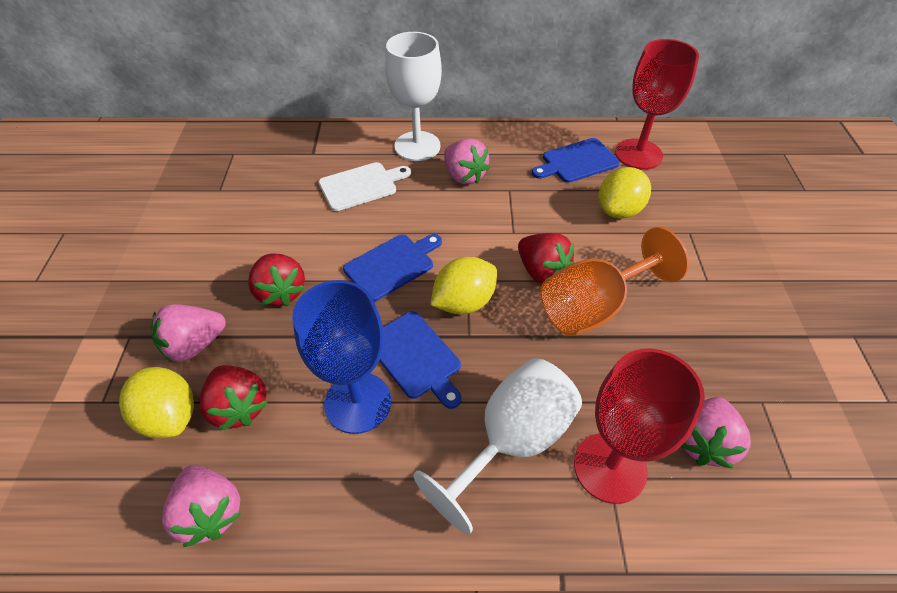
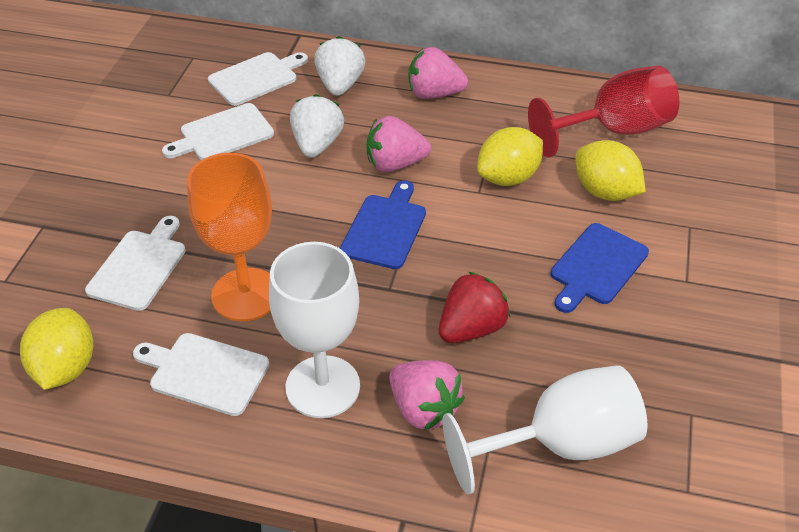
blue cutting board: 3 -> 2
blue goblet: 1 -> 0
pink strawberry: 4 -> 3
red goblet: 2 -> 1
red strawberry: 3 -> 1
white cutting board: 1 -> 4
white strawberry: 0 -> 2

